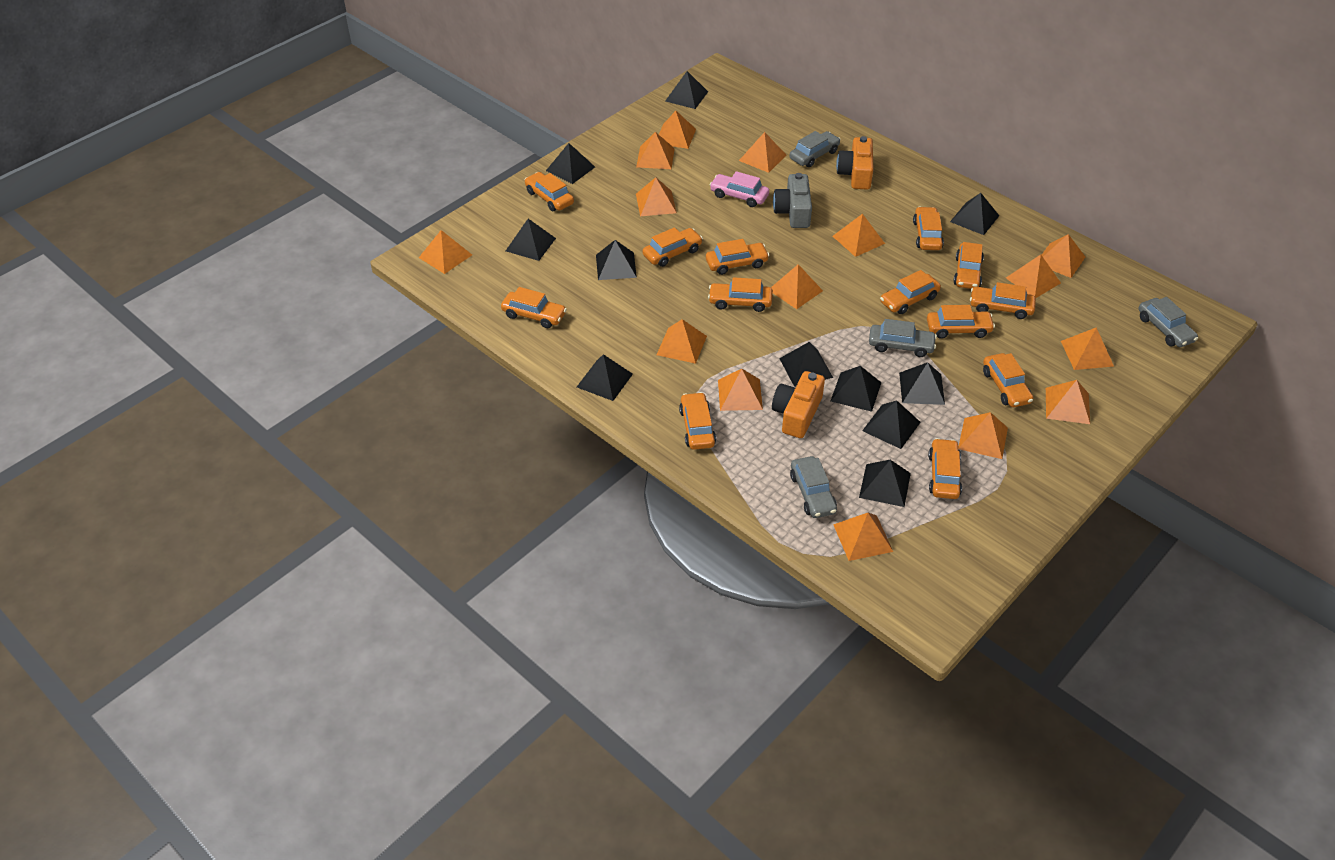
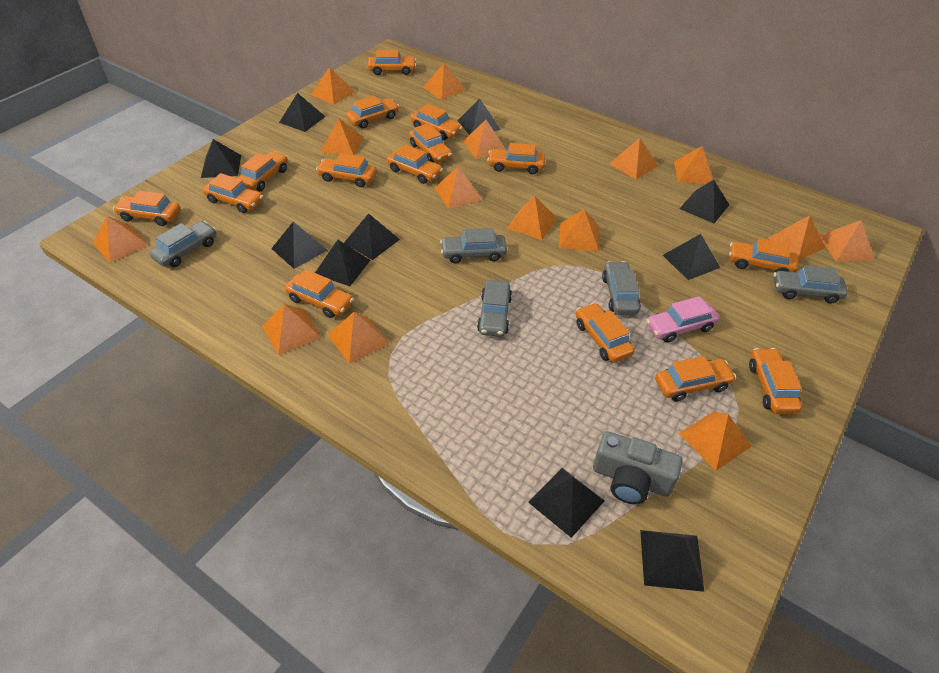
black pyramid: 11 -> 10
grey car: 4 -> 5
orange camera: 2 -> 0
orange car: 13 -> 15

